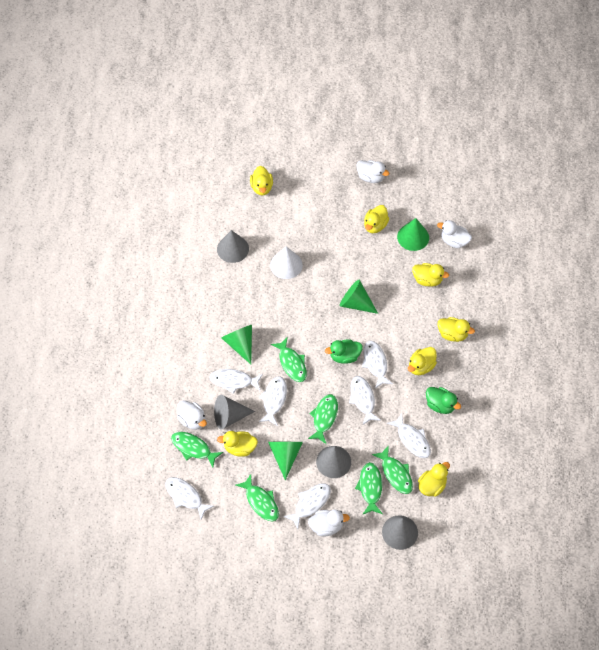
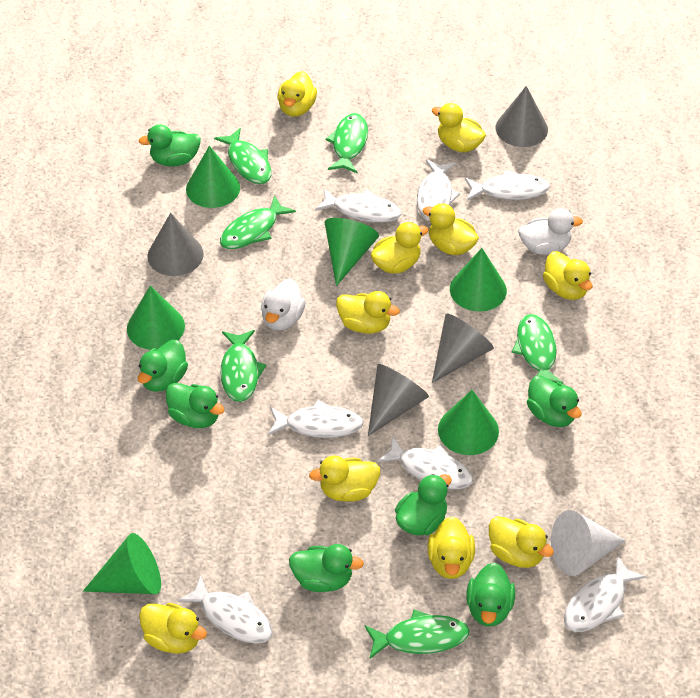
green cone: 4 -> 6
green duck: 2 -> 7
white duck: 4 -> 2
yellow duck: 7 -> 10

